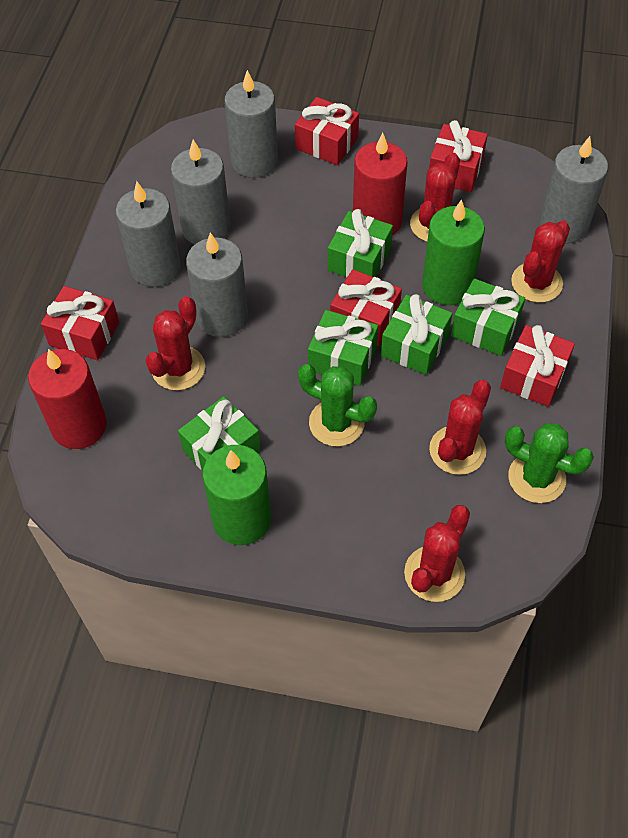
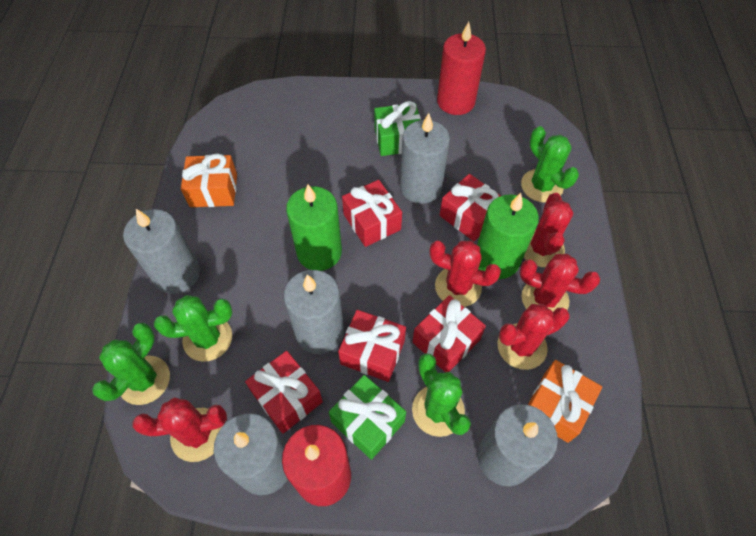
green cactus: 2 -> 4
green gift: 5 -> 2
orange gift: 0 -> 2

